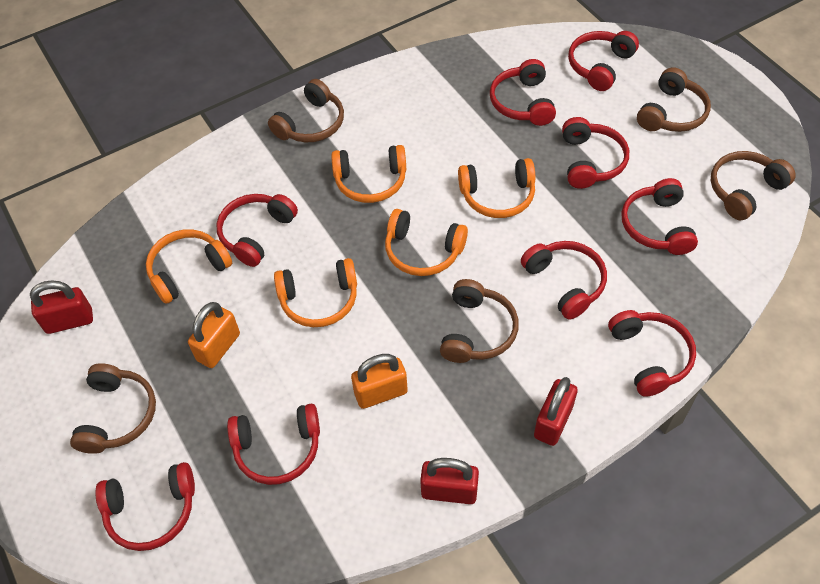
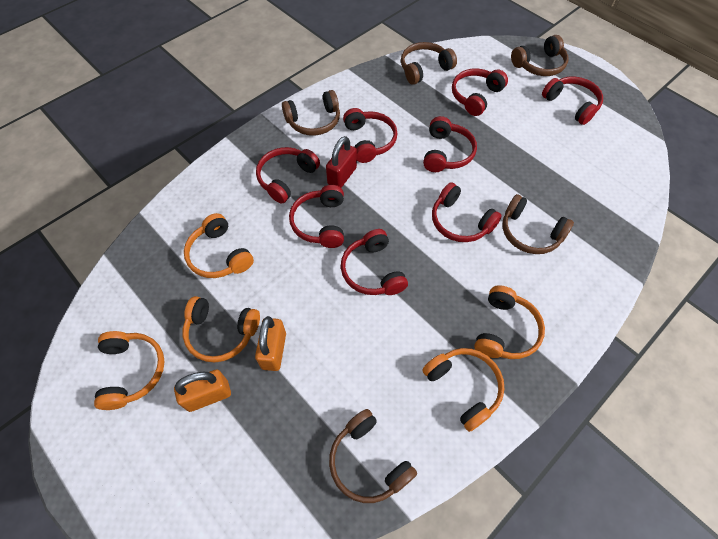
red headphones: 9 -> 8
red padlock: 3 -> 1

